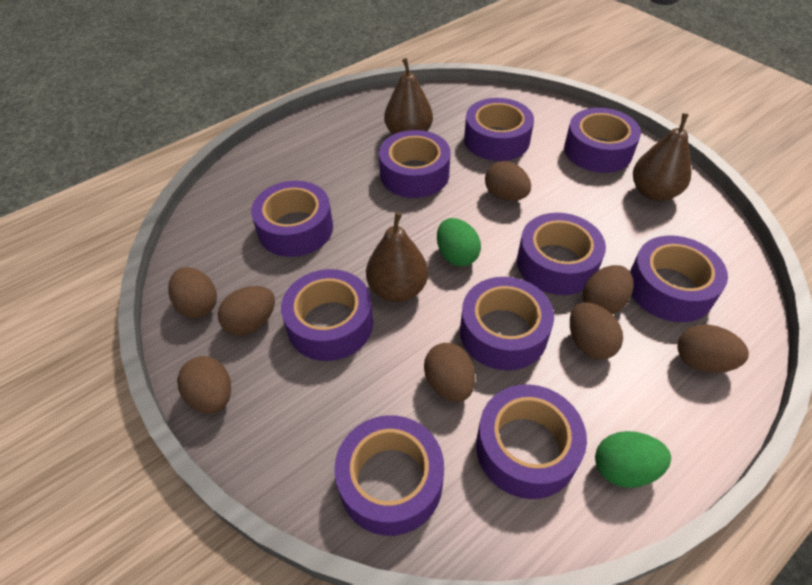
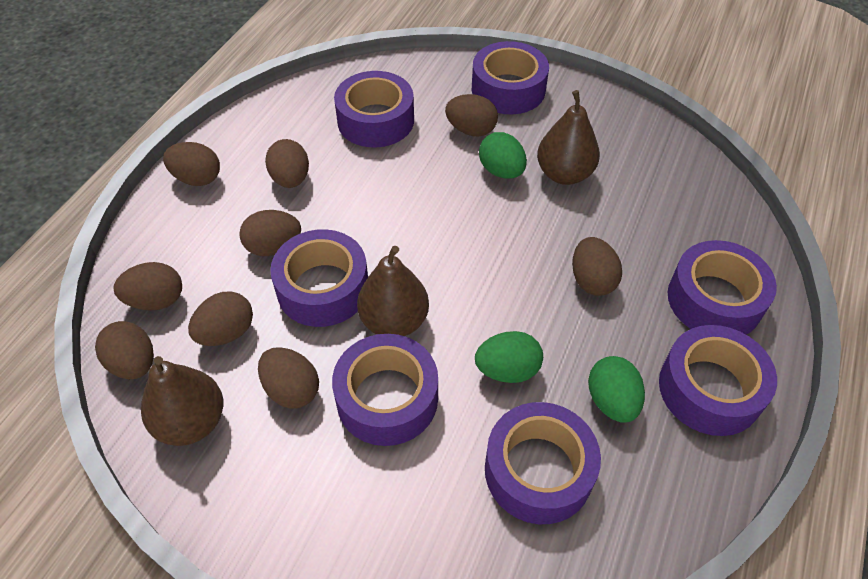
brown egg: 8 -> 9
green egg: 2 -> 3
purple tape: 10 -> 7

